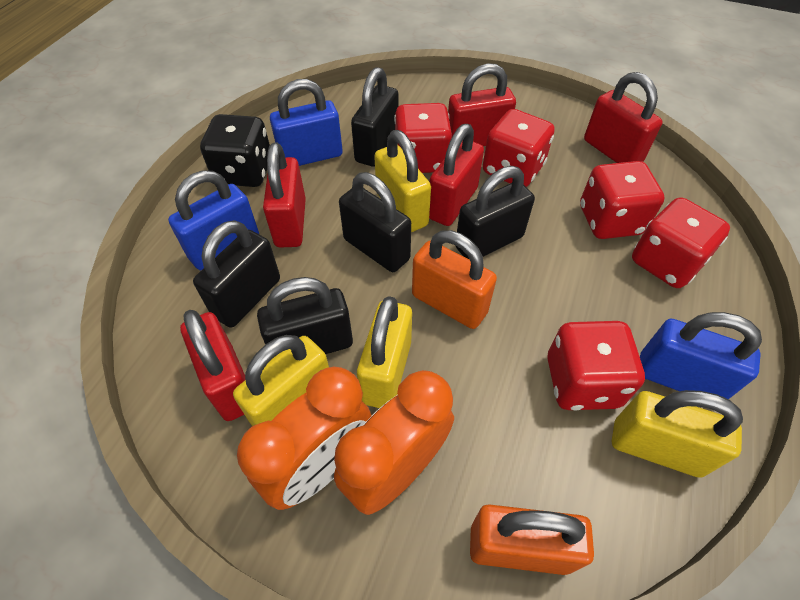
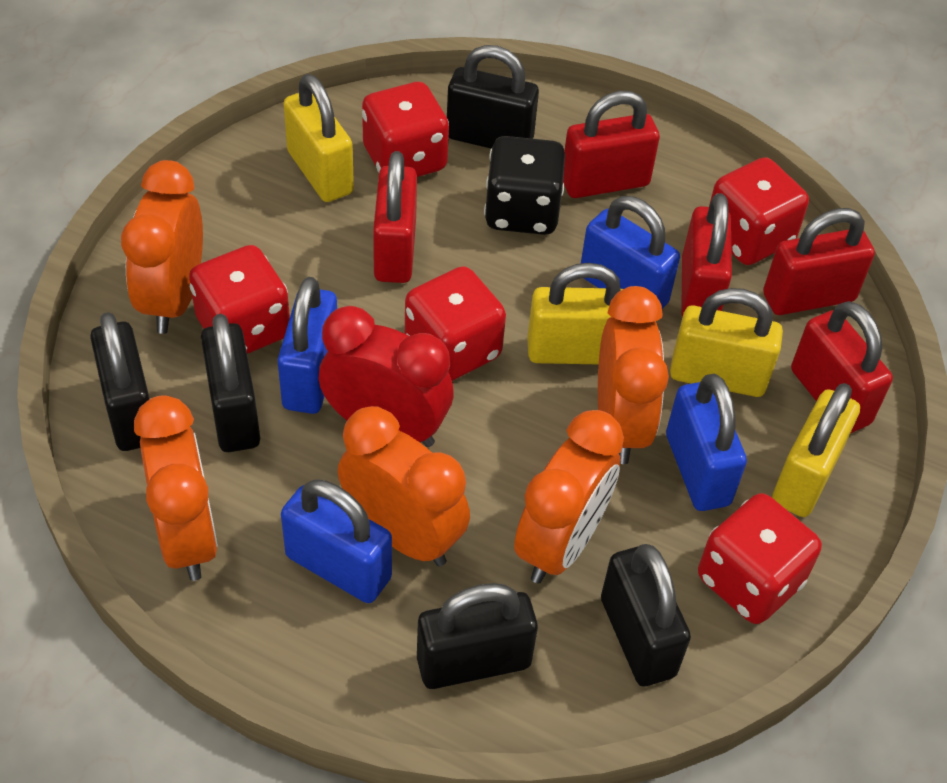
blue padlock: 3 -> 4
orange clock: 2 -> 5
orange padlock: 2 -> 0
red clock: 0 -> 1

